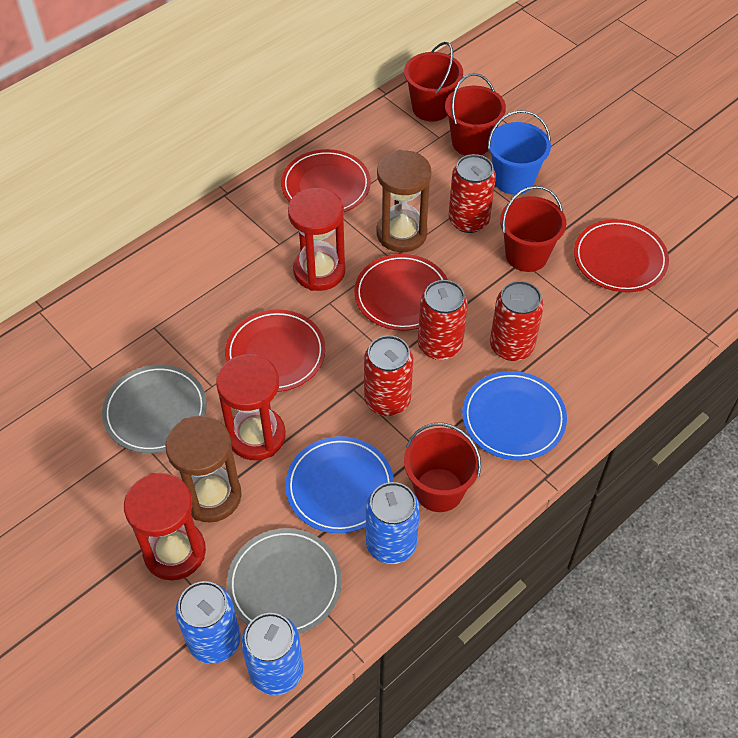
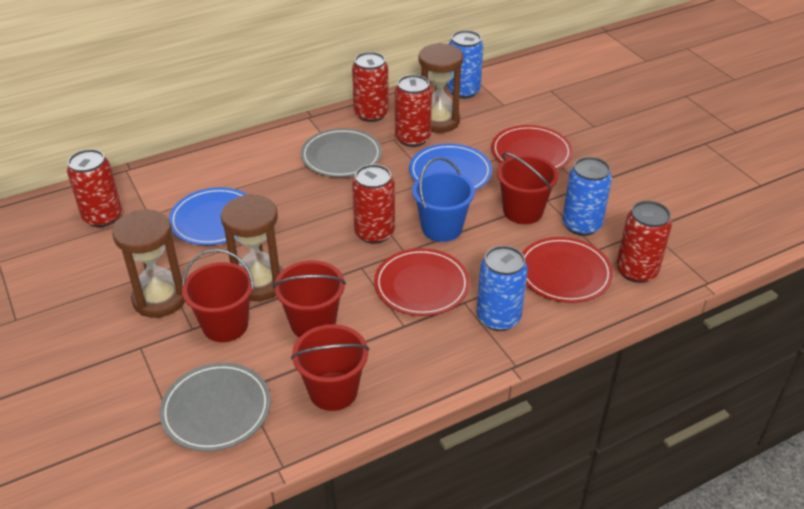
brown hourglass: 2 -> 3
red can: 4 -> 5
red hourglass: 3 -> 0
red plate: 4 -> 3

